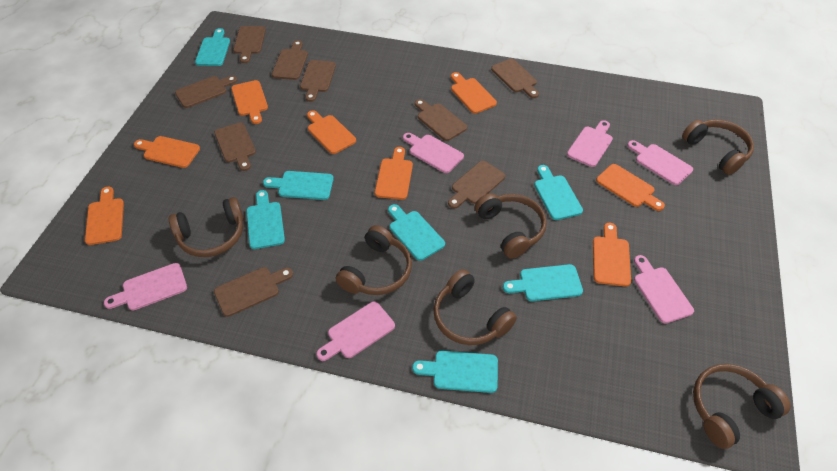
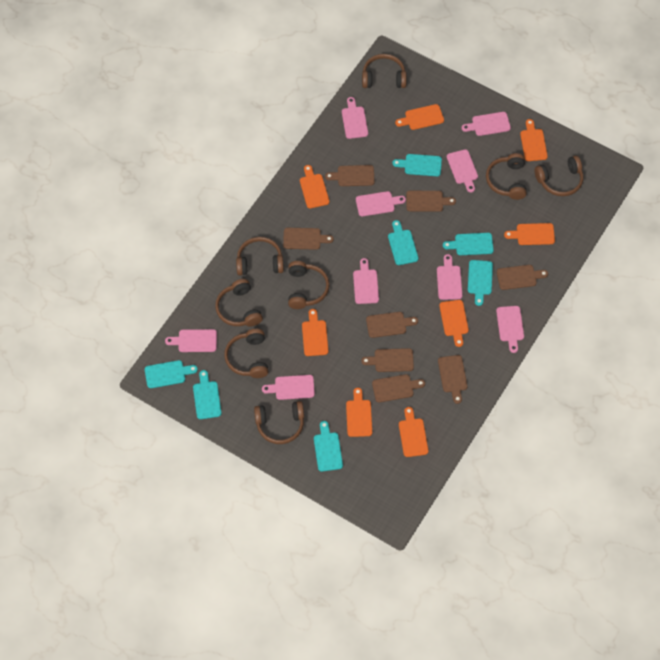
brown cutting board: 9 -> 8
brown headphones: 6 -> 8
pink cutting board: 6 -> 9

